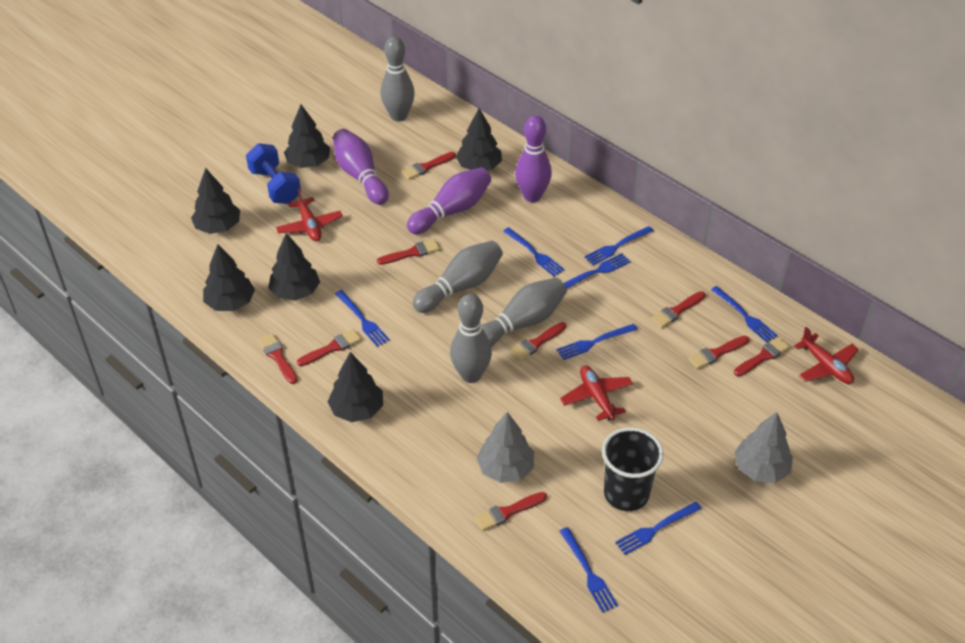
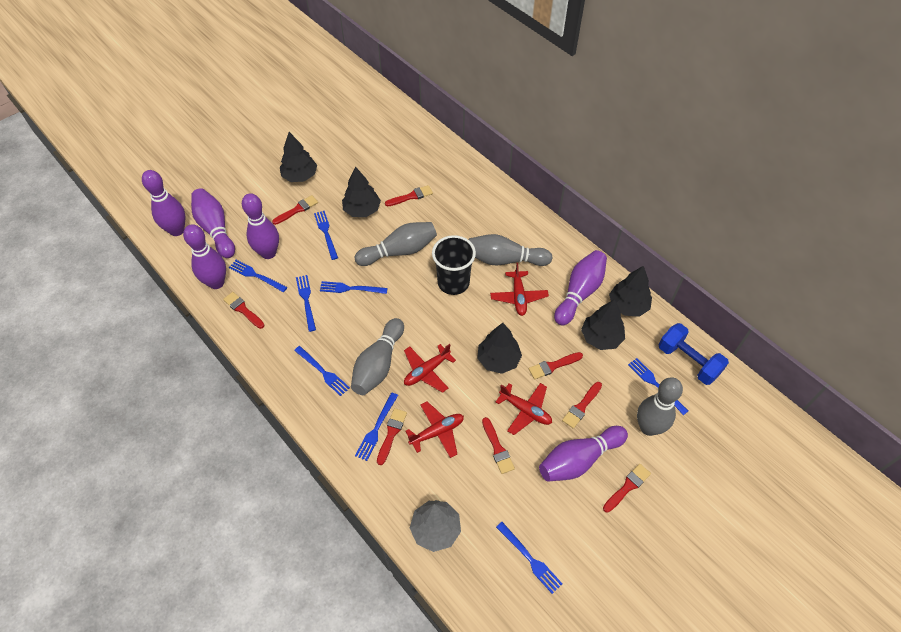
black tree: 6 -> 5
grey tree: 2 -> 1
purple bowling pin: 3 -> 6
red brush: 9 -> 8
red plane: 3 -> 4

